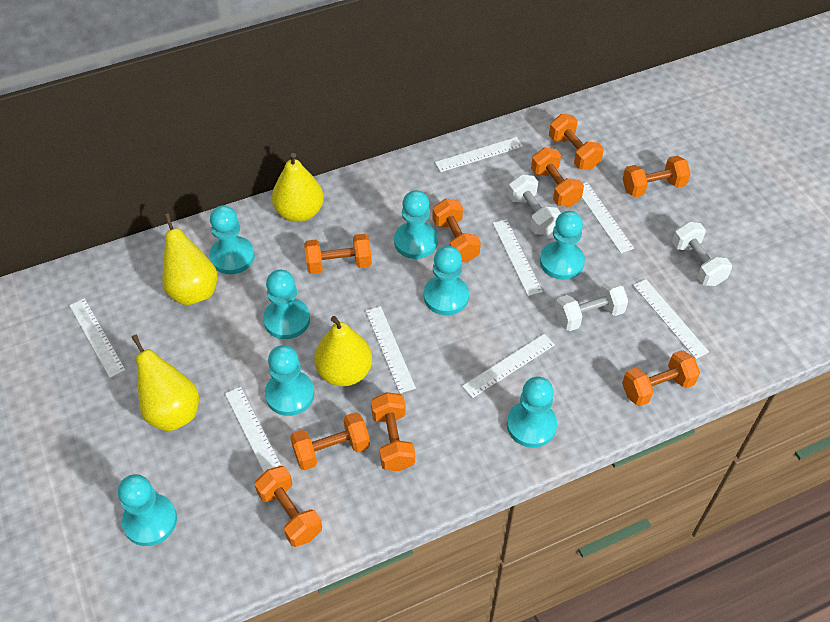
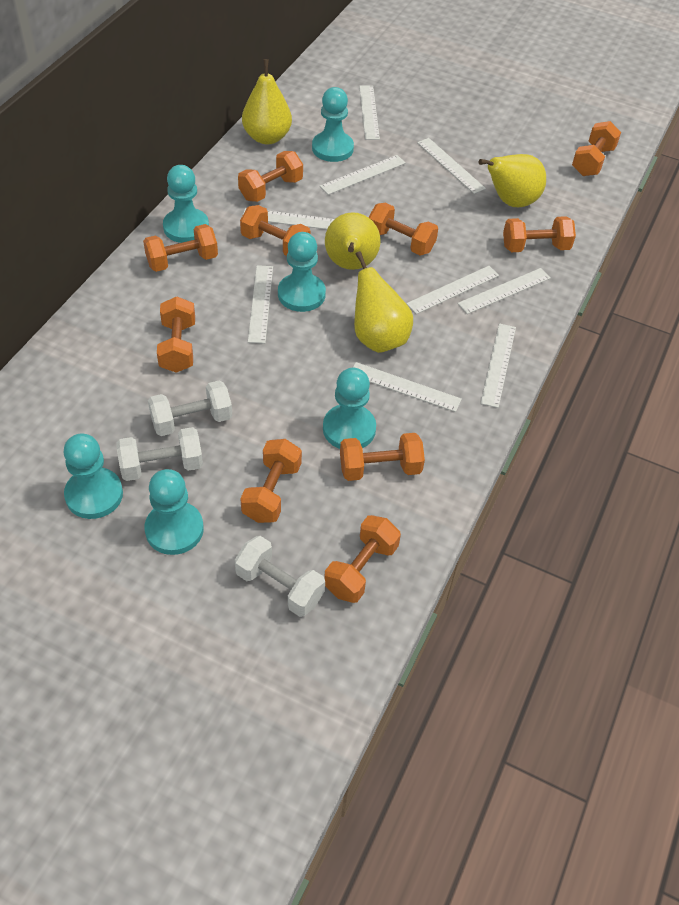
orange dumbbell: 9 -> 10
turquoise pawn: 8 -> 6
white ruler: 8 -> 9

